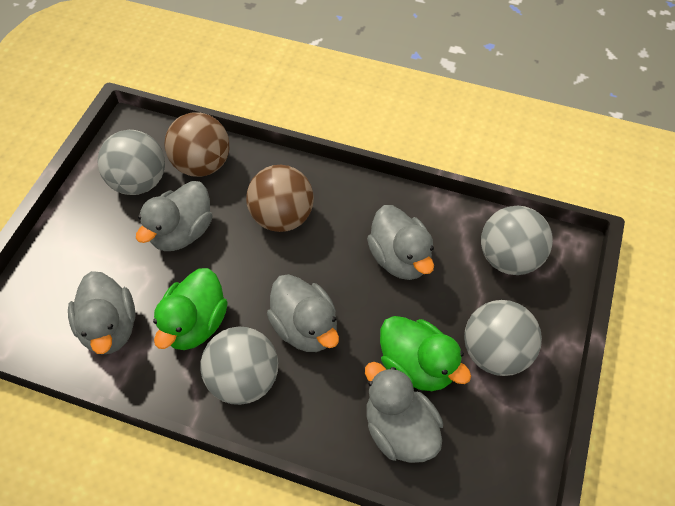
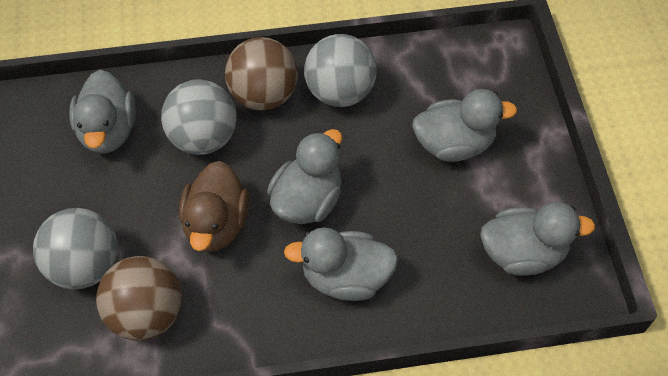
brown duck: 0 -> 1
green duck: 2 -> 0
grey ball: 4 -> 3

